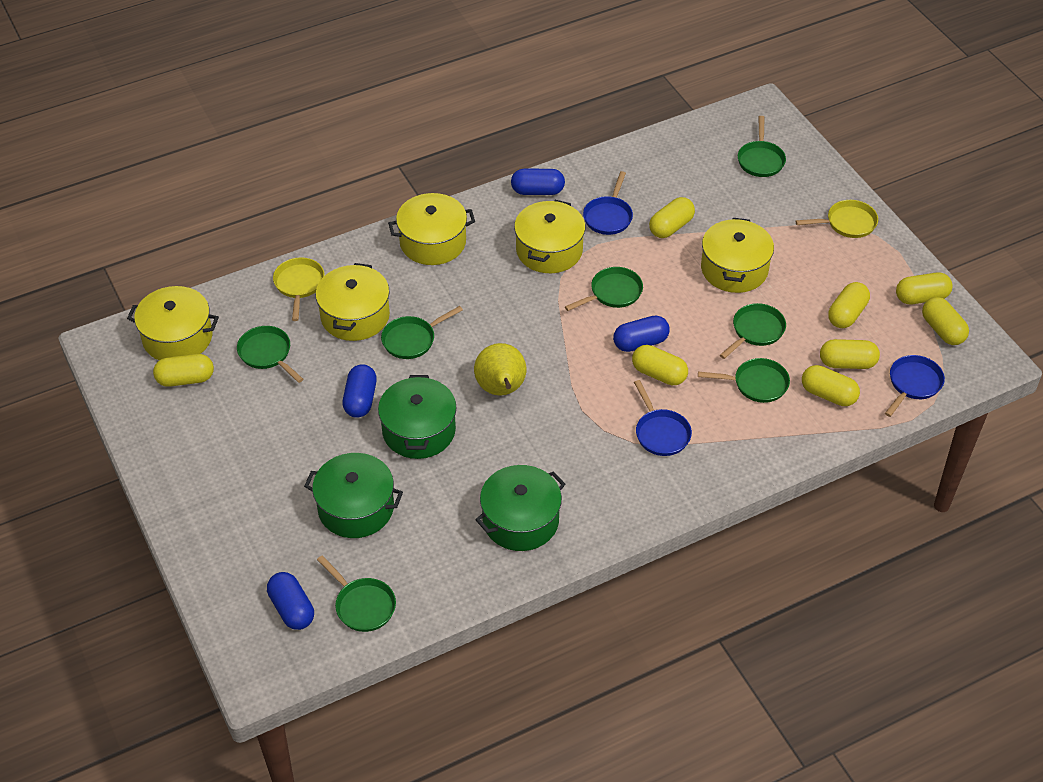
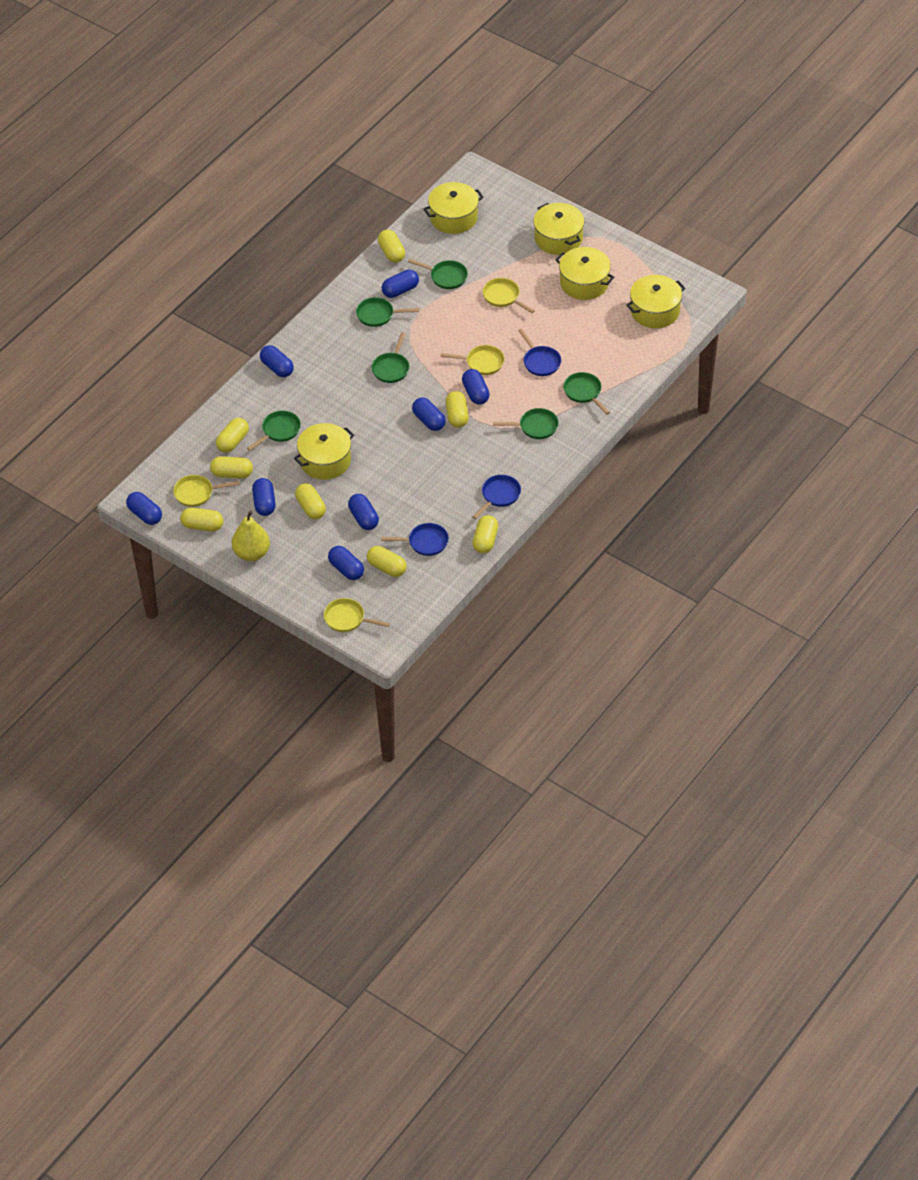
blue capsule: 4 -> 8
green pan: 7 -> 6
green pot: 3 -> 0
yellow pan: 2 -> 4

